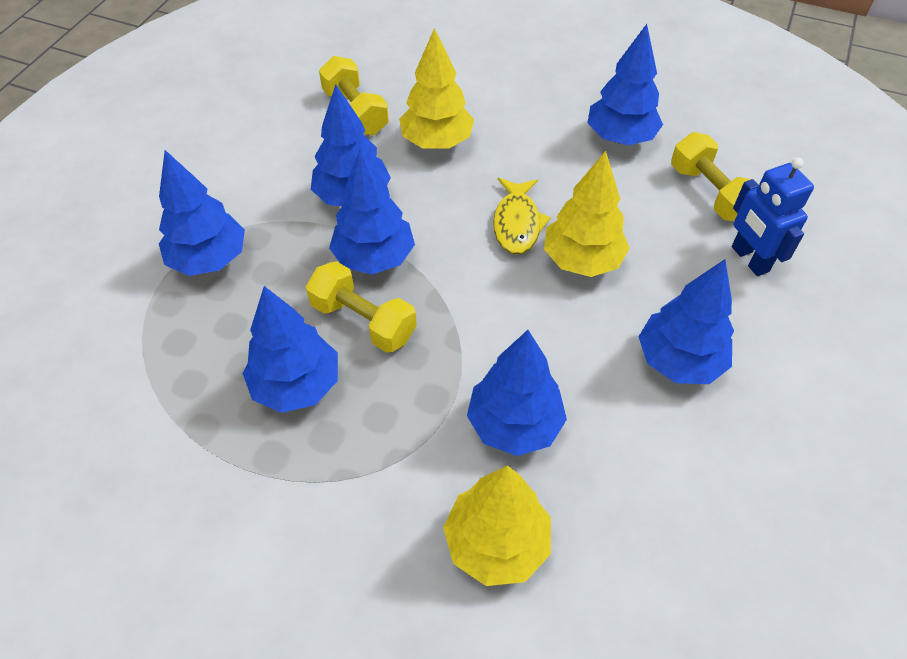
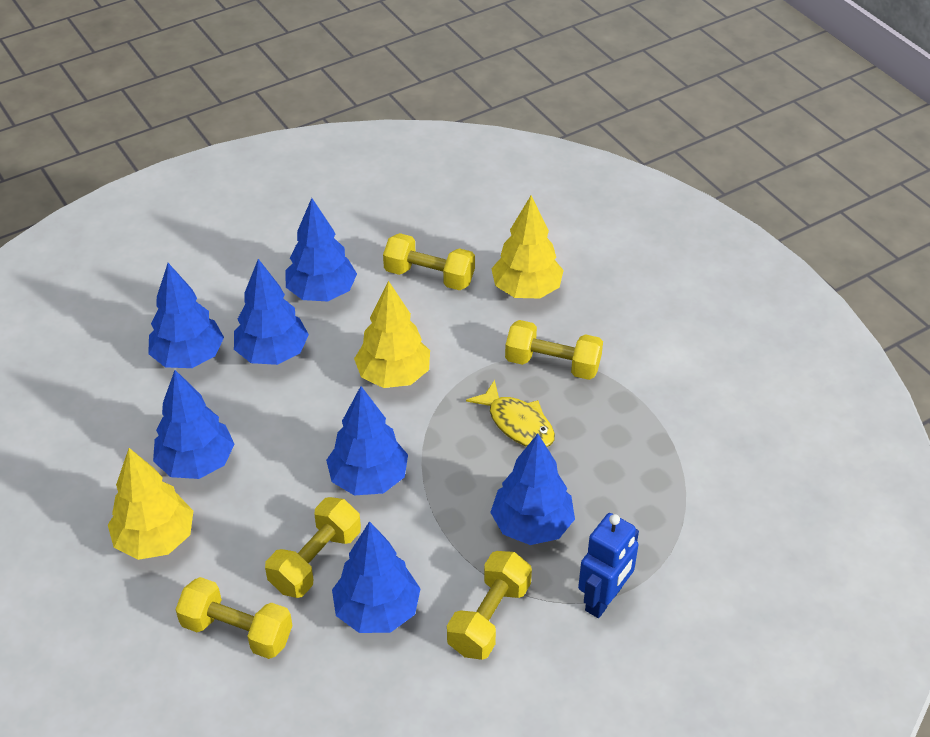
yellow dumbbell: 3 -> 5

